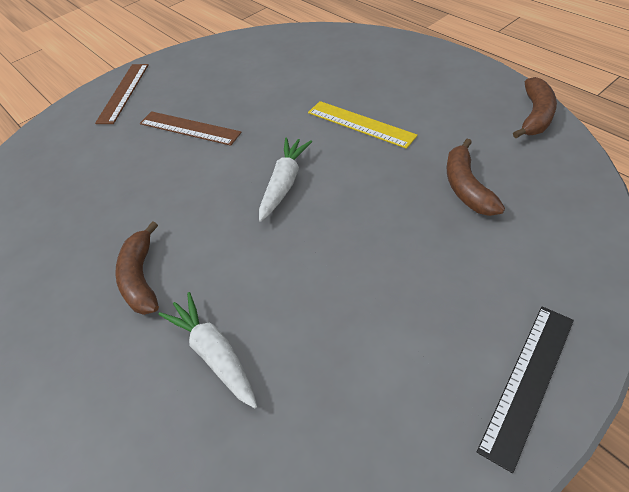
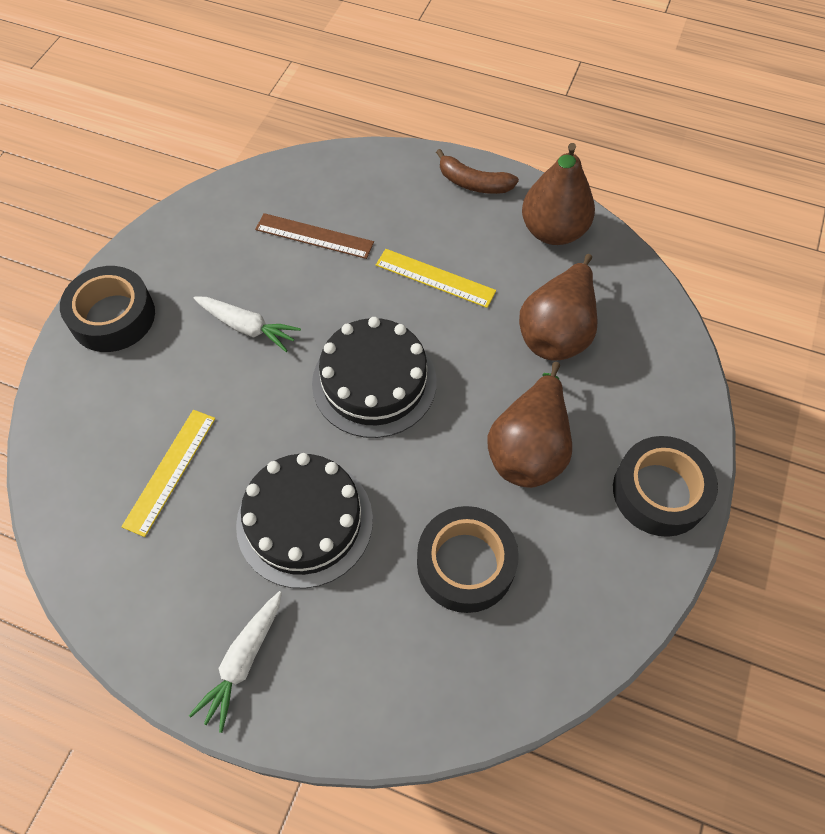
black cake: 0 -> 2
black ruler: 1 -> 0
black tape: 0 -> 3
brown banana: 3 -> 1
brown pear: 0 -> 3
brown ruler: 2 -> 1
yellow ruler: 1 -> 2

